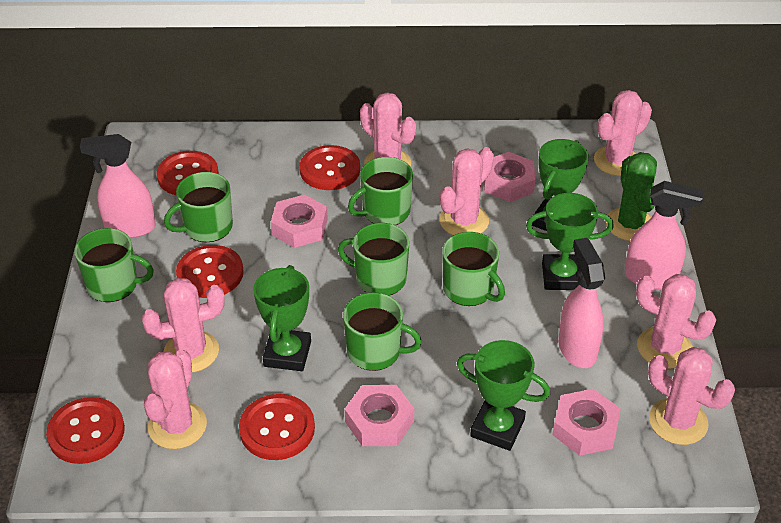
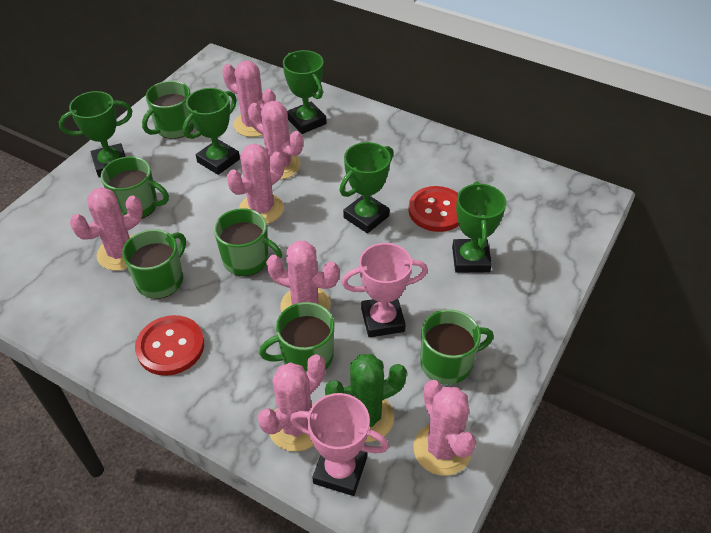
green trophy: 4 -> 5
pink nut: 4 -> 0
pink spray bottle: 3 -> 0
pink trophy: 0 -> 2
red button: 5 -> 2

